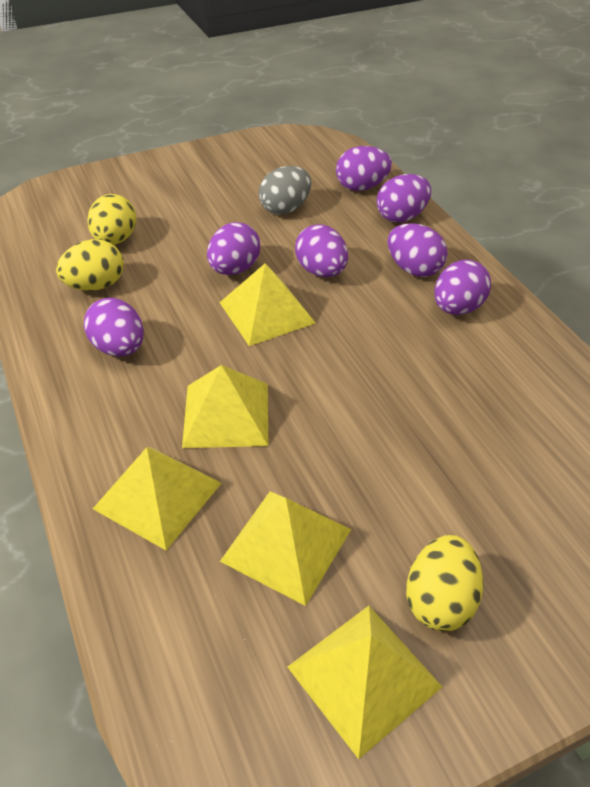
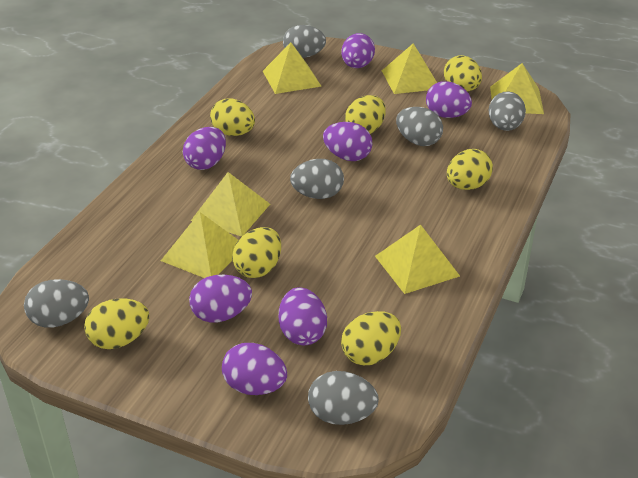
grey egg: 1 -> 6
yellow egg: 3 -> 7
yellow pyramid: 5 -> 6

